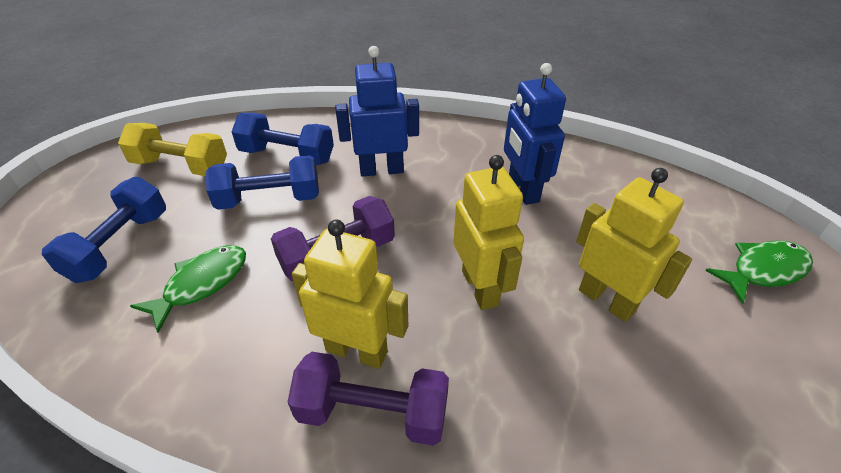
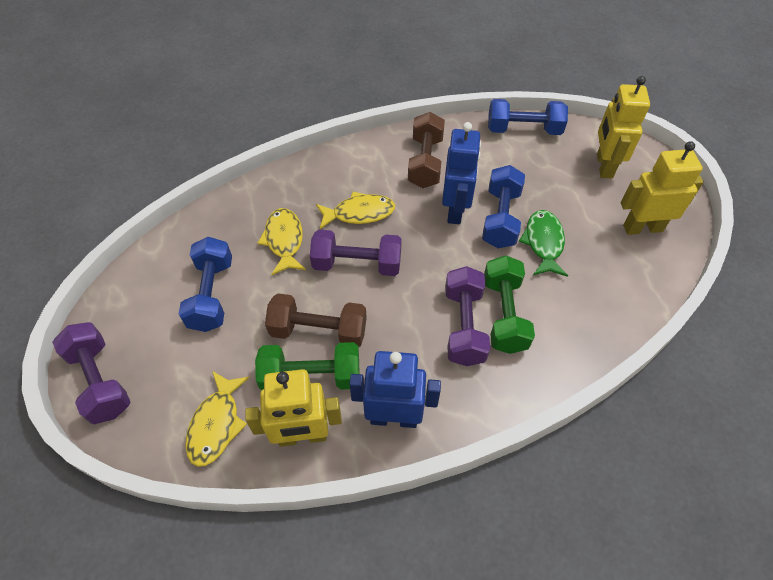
brown dumbbell: 0 -> 2
green dumbbell: 0 -> 2
green fish: 2 -> 1
purple dumbbell: 2 -> 3
yellow dumbbell: 1 -> 0
yellow fish: 0 -> 3

